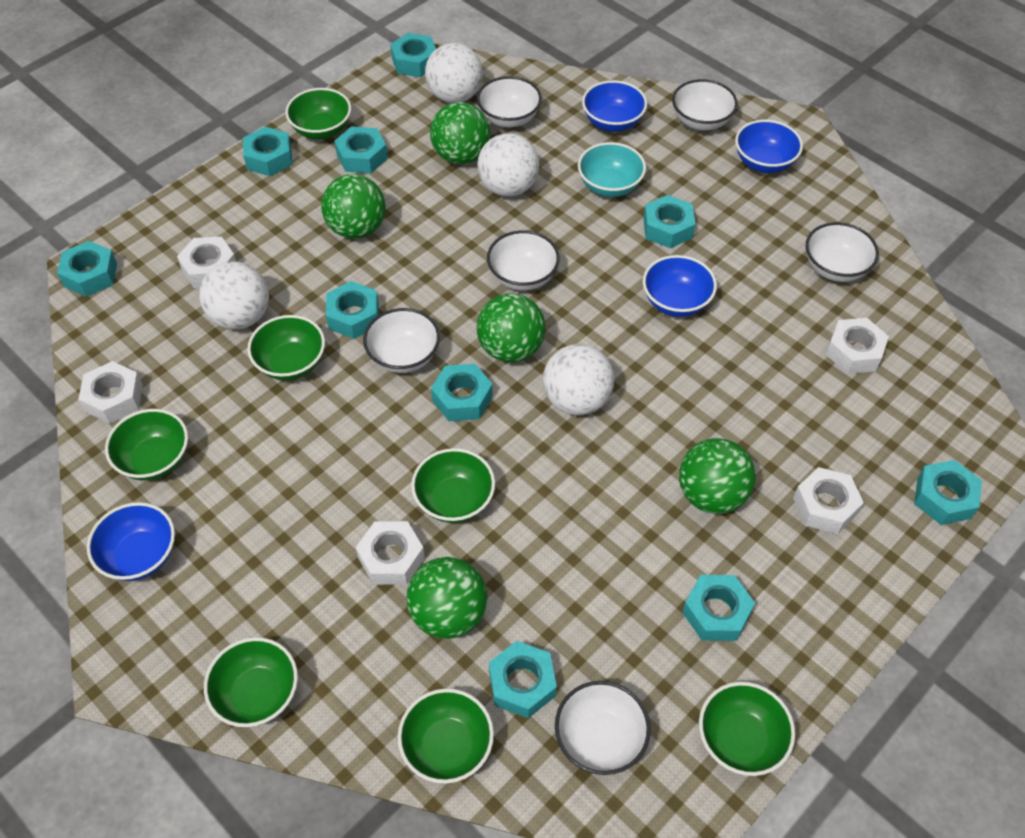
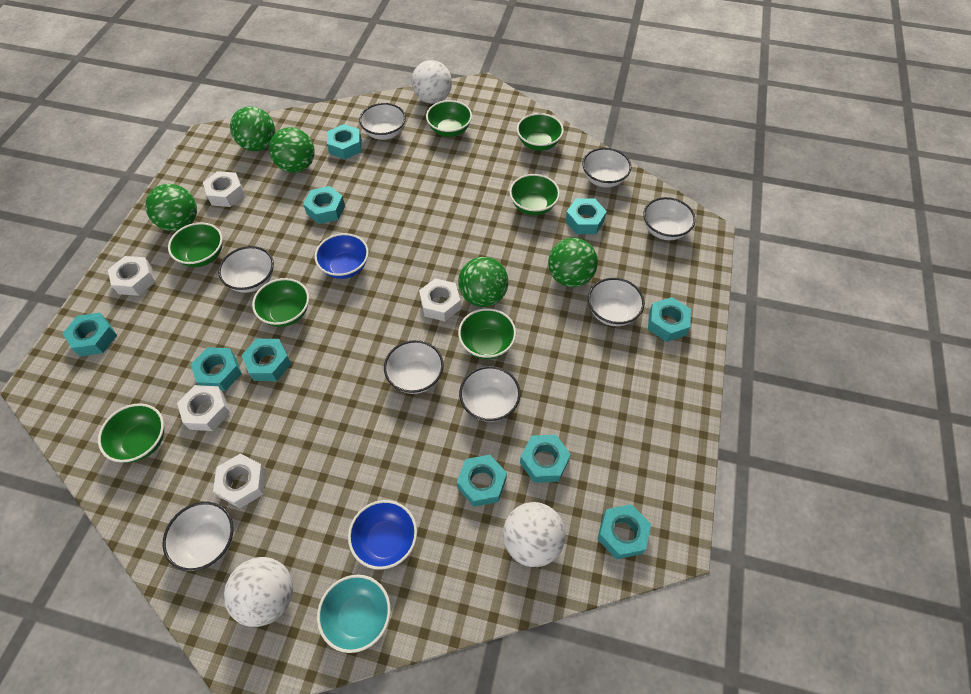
blue bowl: 4 -> 2
white ball: 4 -> 3
white bowl: 6 -> 8

